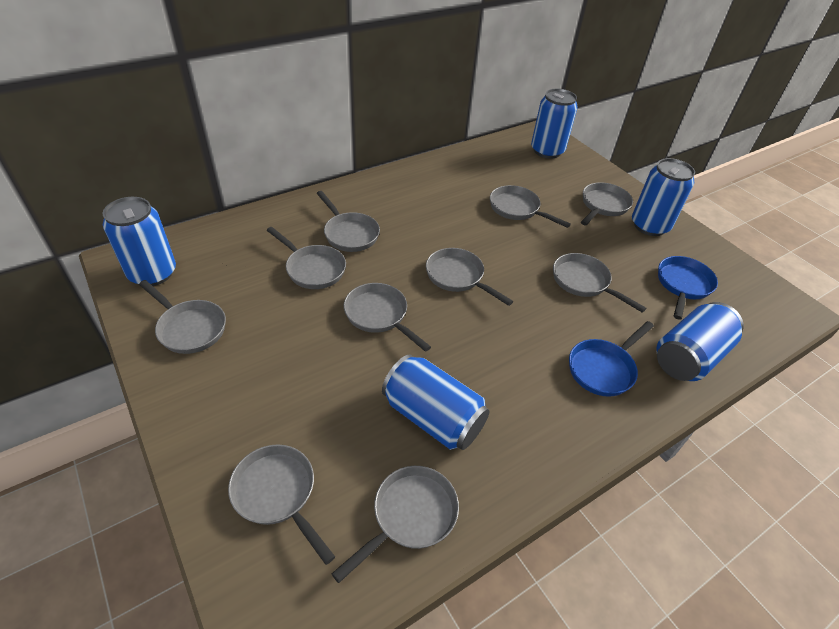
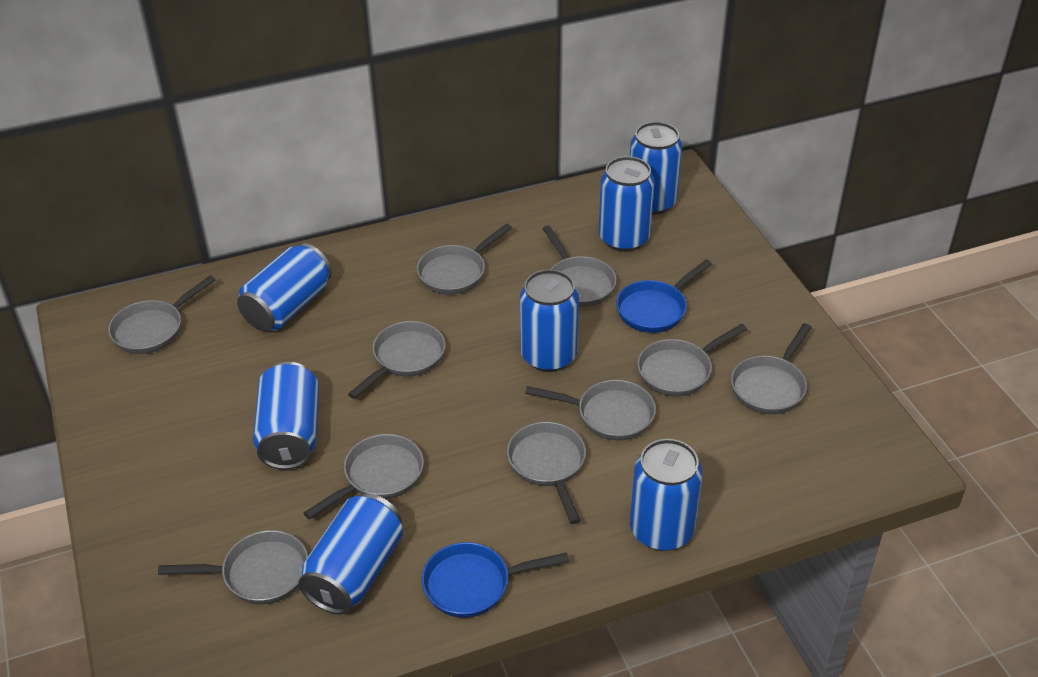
blue can: 5 -> 7

